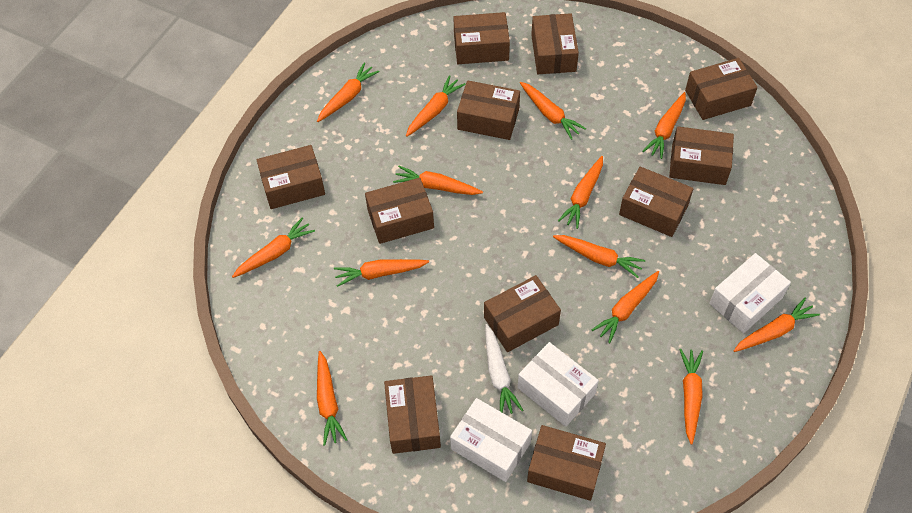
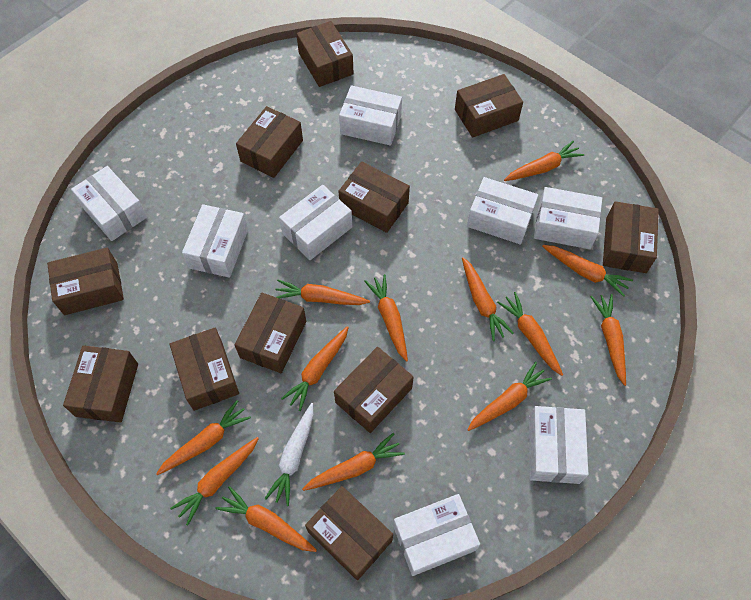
white box: 3 -> 8

